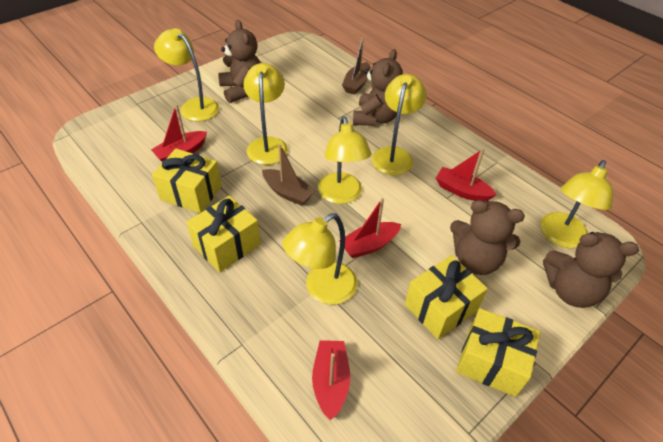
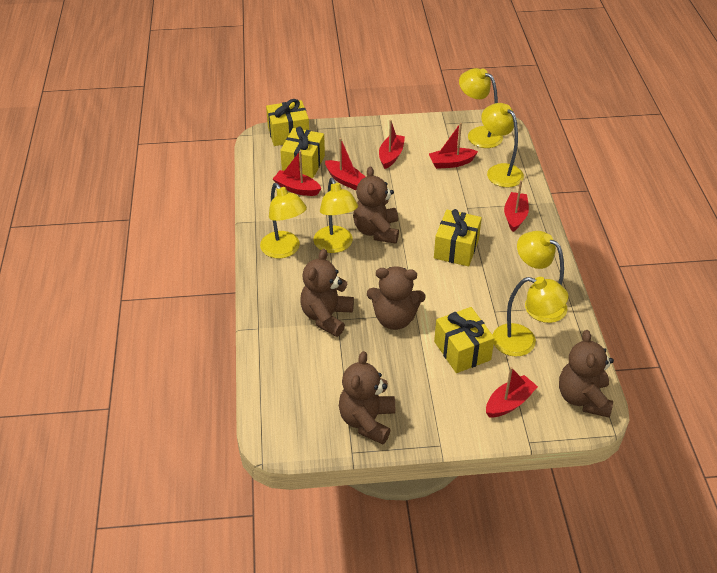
brown boat: 2 -> 0
brown teddy bear: 4 -> 5
red boat: 4 -> 6

